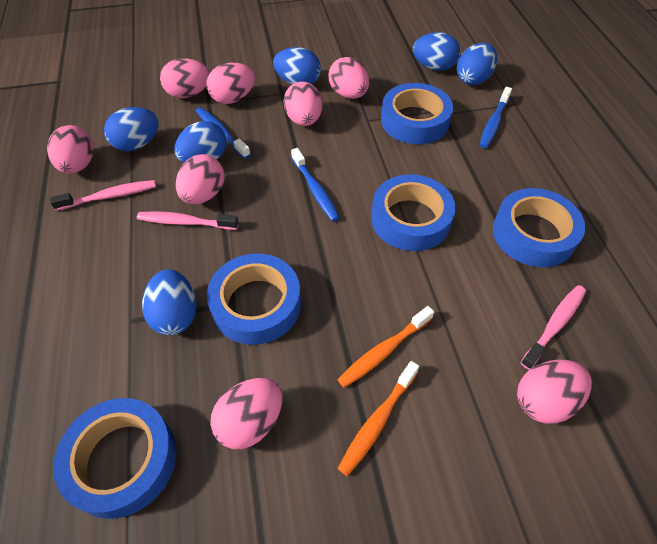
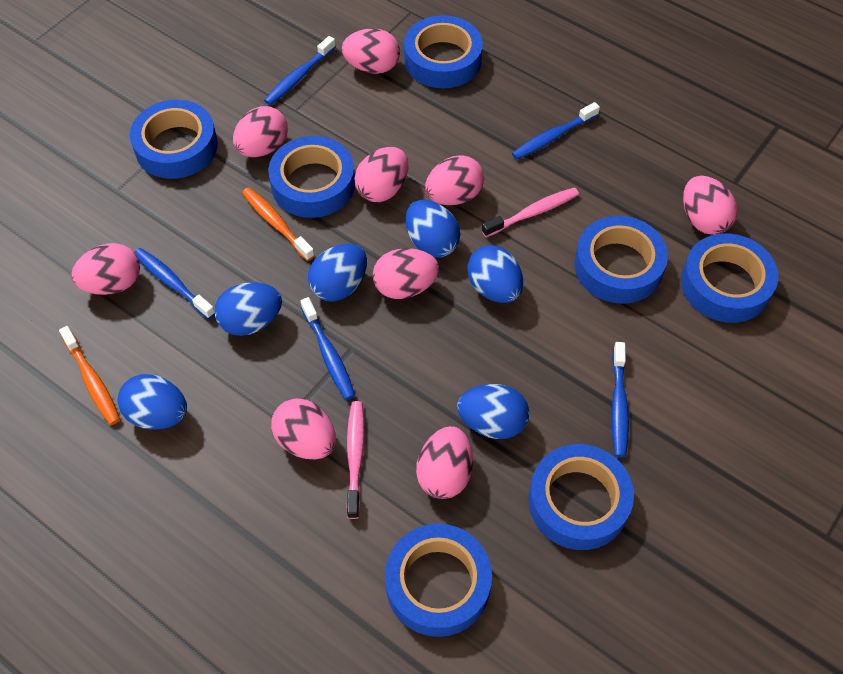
blue tape: 5 -> 7
blue toothbrush: 3 -> 5
pink egg: 8 -> 9
pink toothbrush: 3 -> 2

